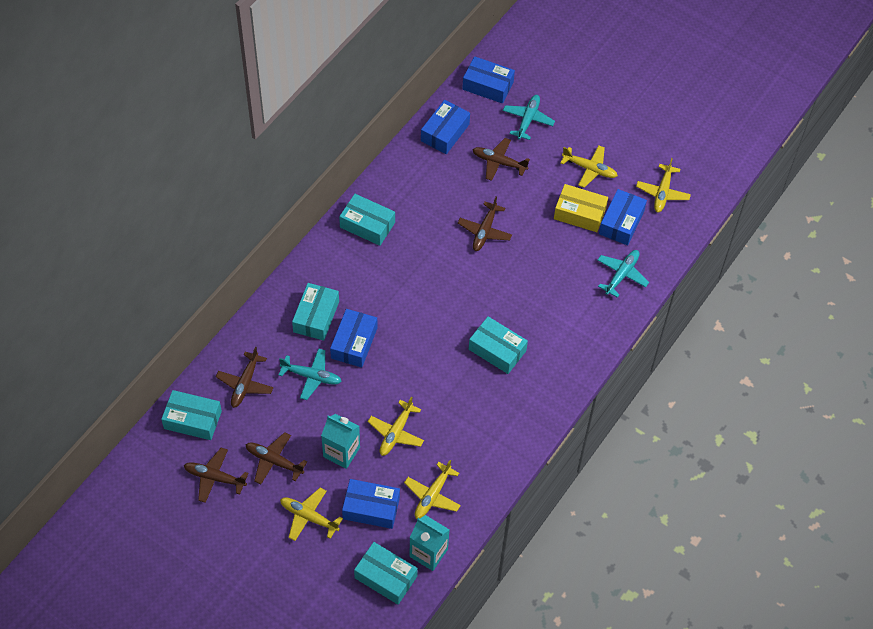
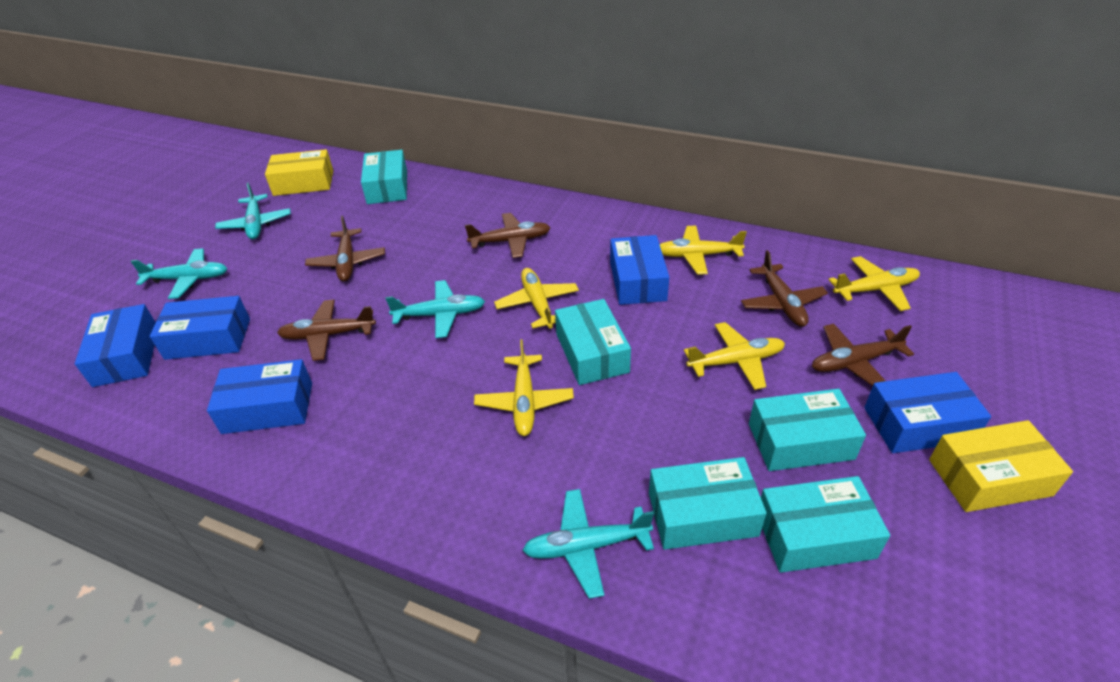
turquoise carton: 2 -> 0
turquoise plane: 3 -> 4
yellow box: 1 -> 2

